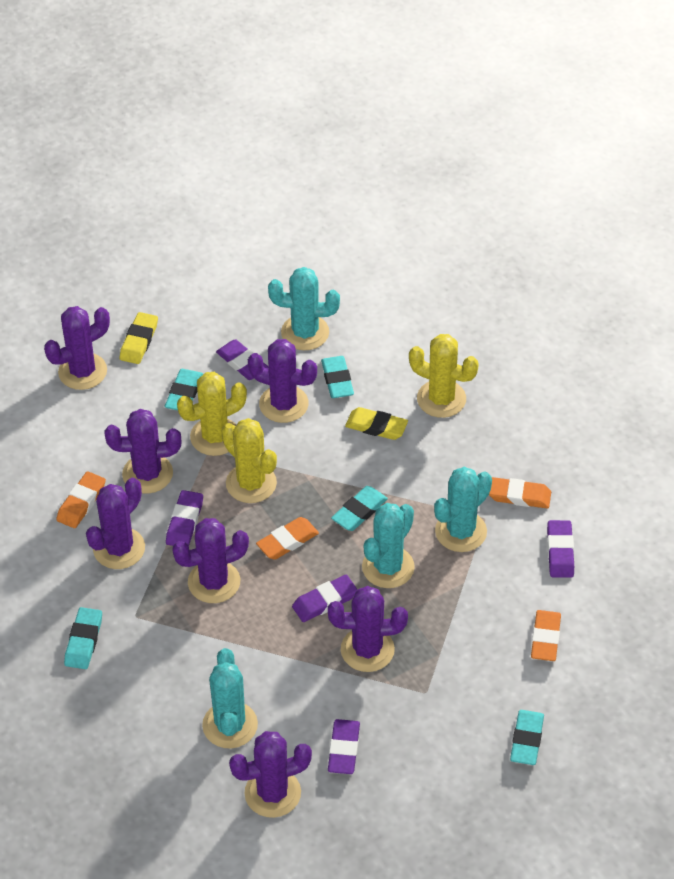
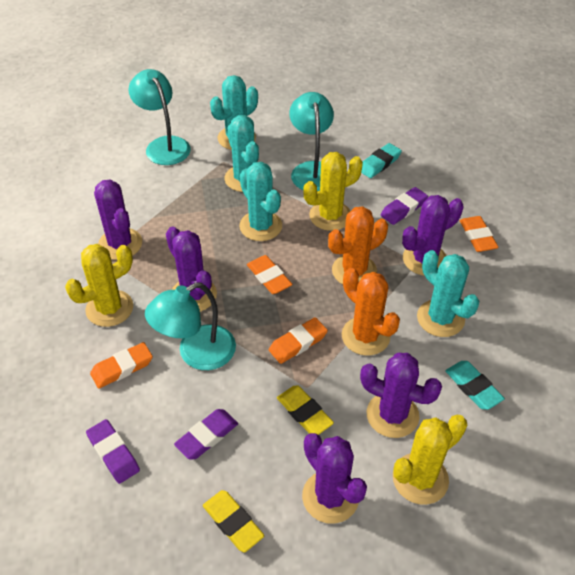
orange cactus: 0 -> 2
purple cactus: 7 -> 5
purple eraser: 5 -> 3
turquoise eraser: 5 -> 2
turquoise lamp: 0 -> 3

